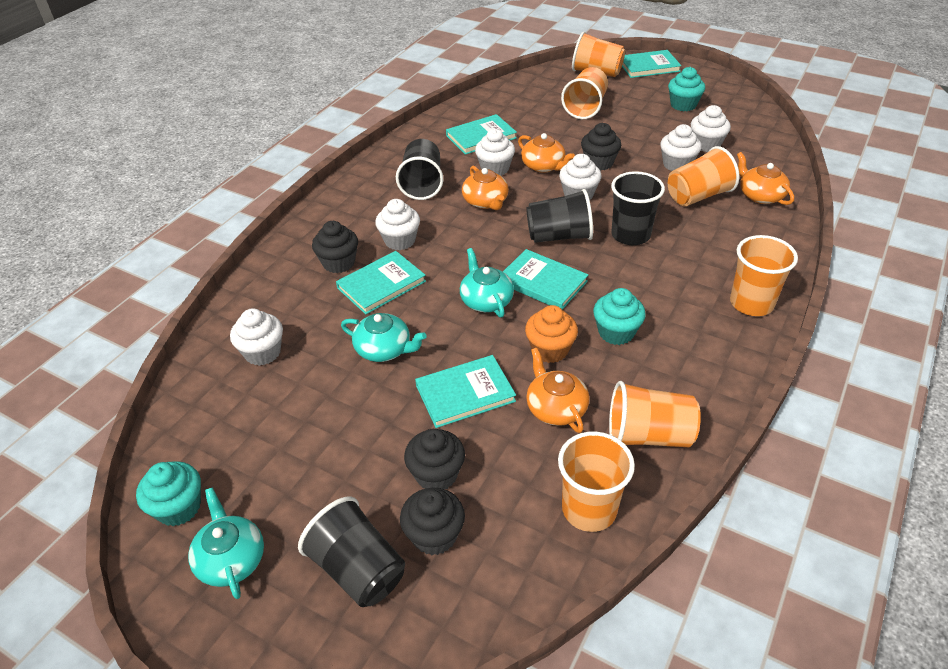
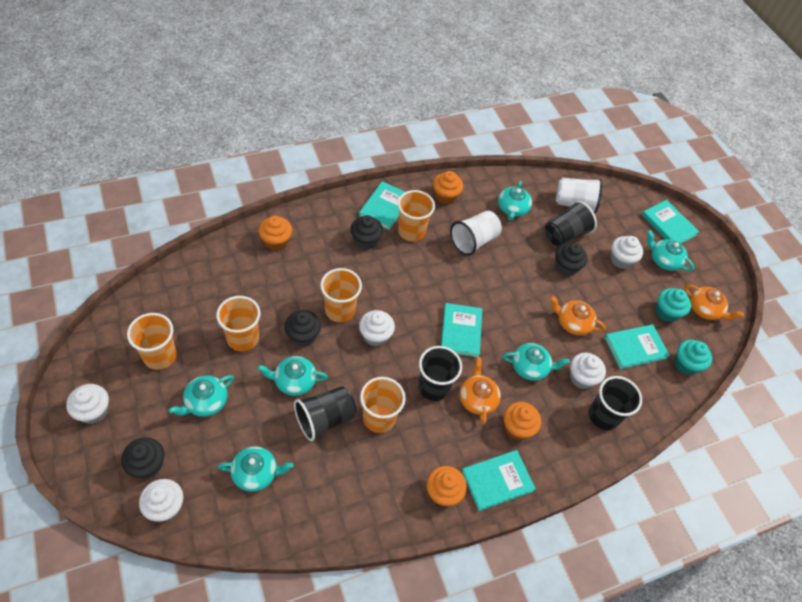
orange cup: 6 -> 5
orange cupcake: 1 -> 4
orange teapot: 4 -> 3
turquoise cupcake: 3 -> 2
turquoise teapot: 3 -> 6
white cup: 0 -> 2
white cupcake: 6 -> 5

